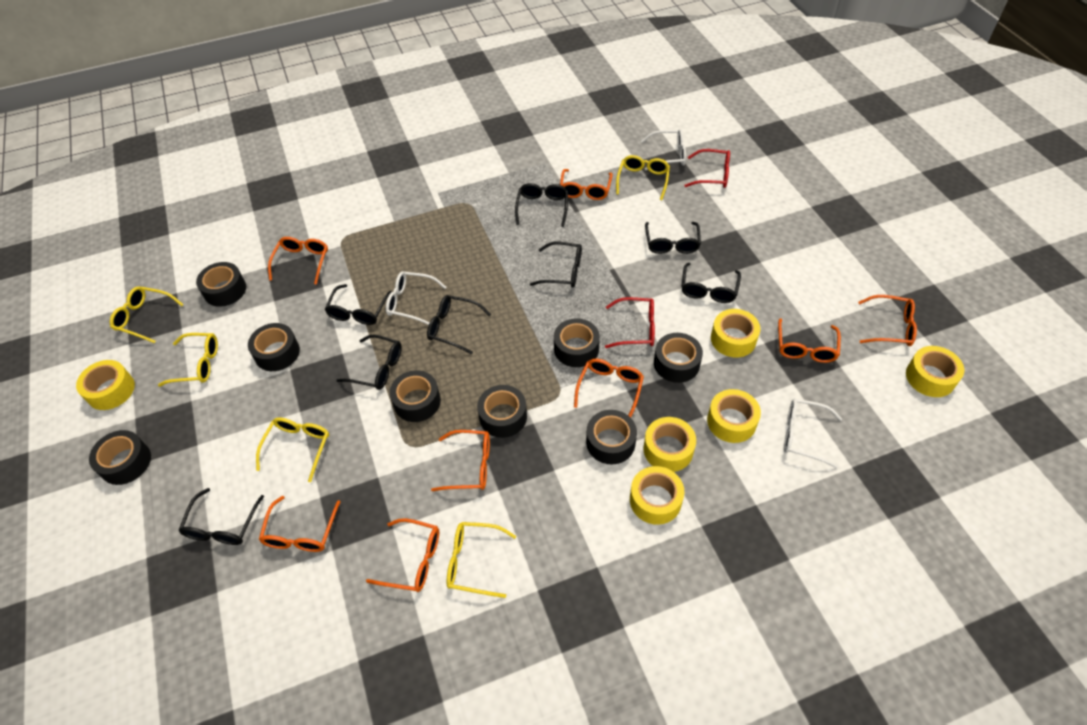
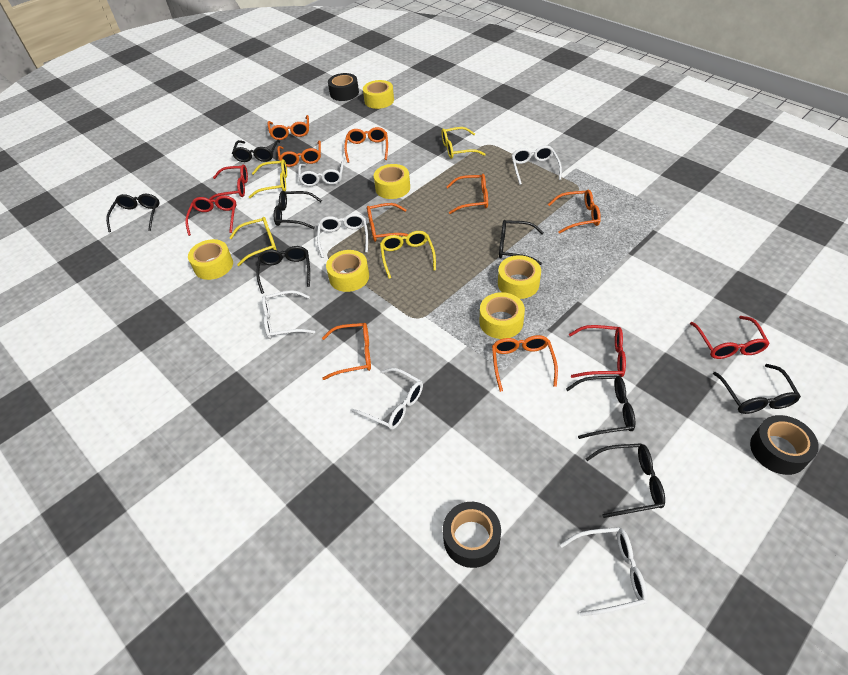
black tape: 8 -> 3
red glasses: 2 -> 4
white glasses: 3 -> 6
yellow glasses: 5 -> 4

